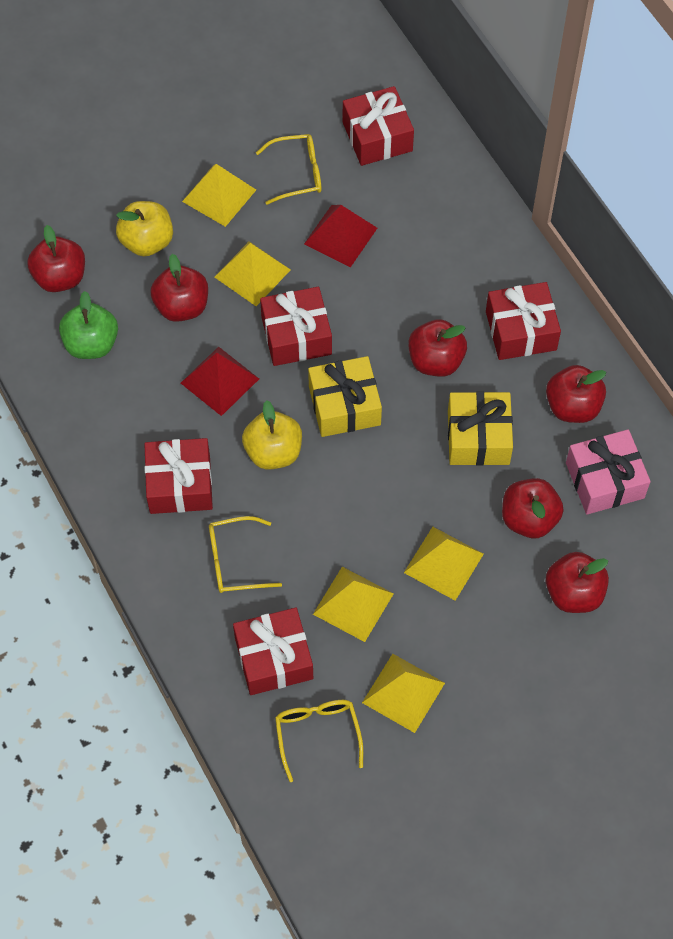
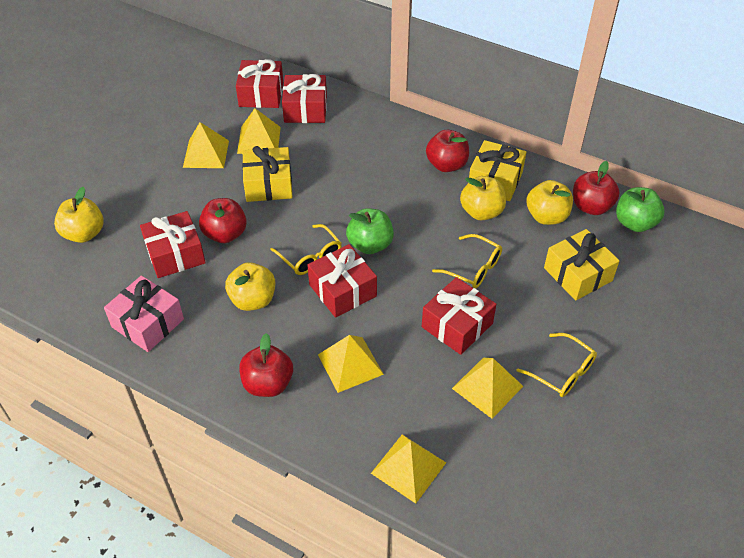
green apple: 1 -> 2
red apple: 6 -> 4
red pyramid: 2 -> 0
yellow apple: 2 -> 4
yellow gift: 2 -> 3

